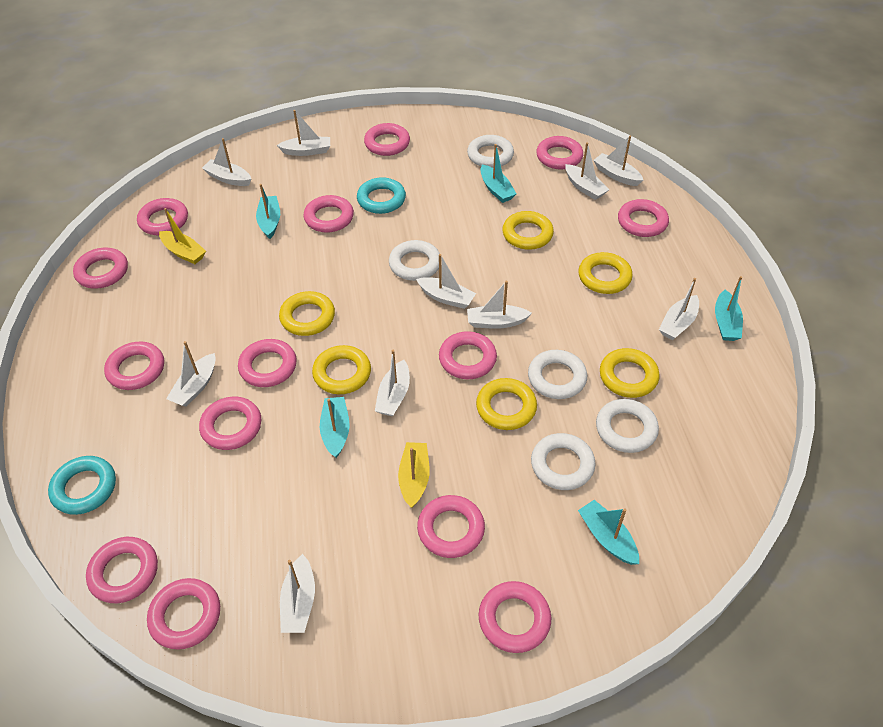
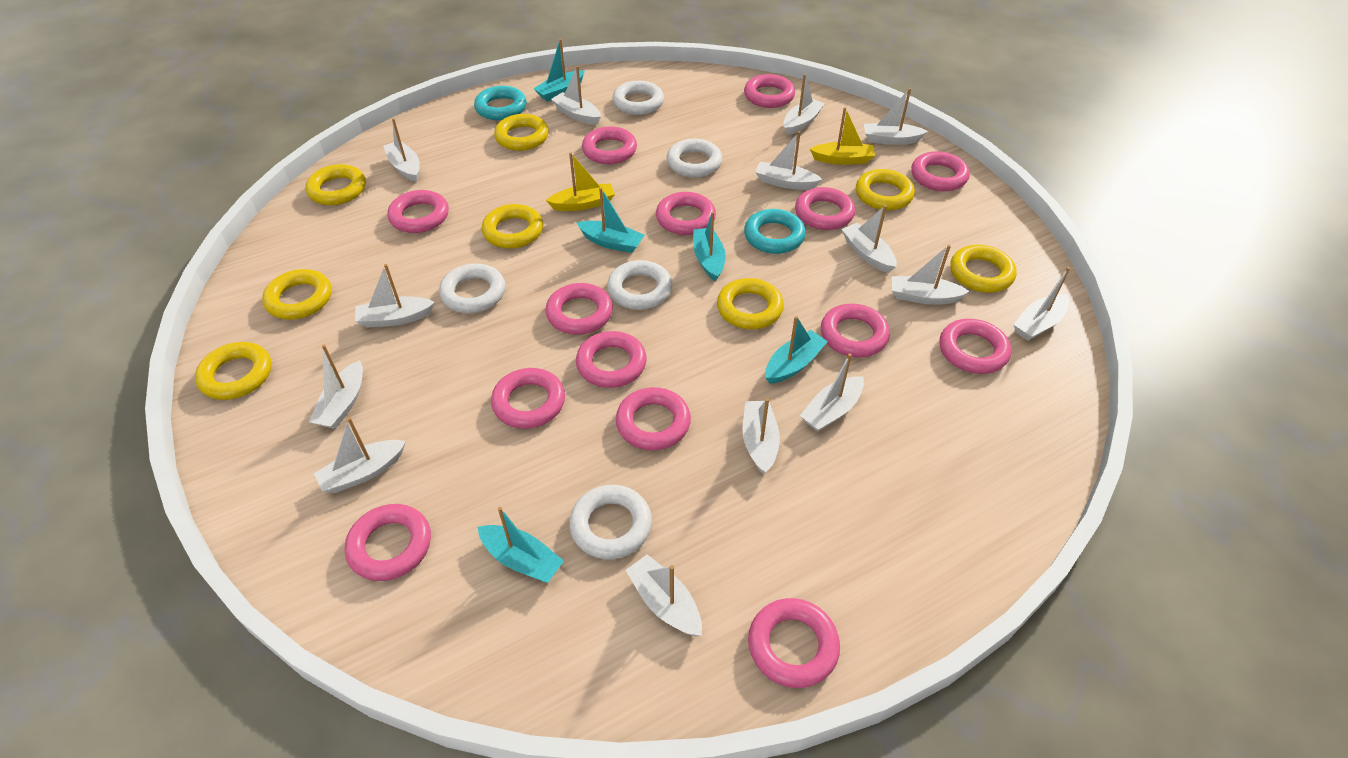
white boat: 10 -> 14
yellow ring: 6 -> 8

